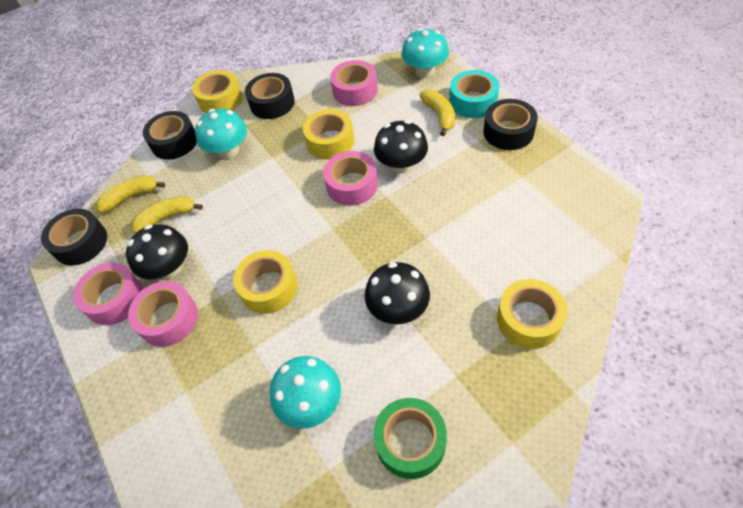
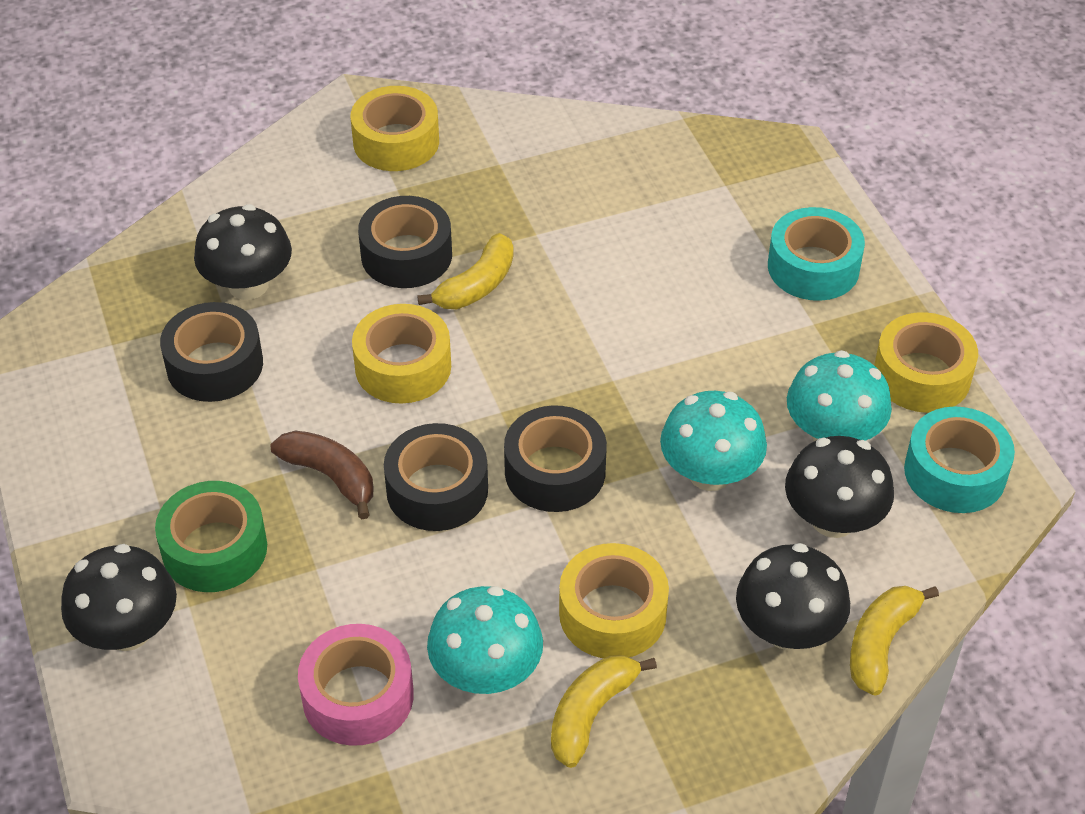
black mushroom: 3 -> 4
brown banana: 0 -> 1
pink tape: 4 -> 1
turquoise tape: 1 -> 2

